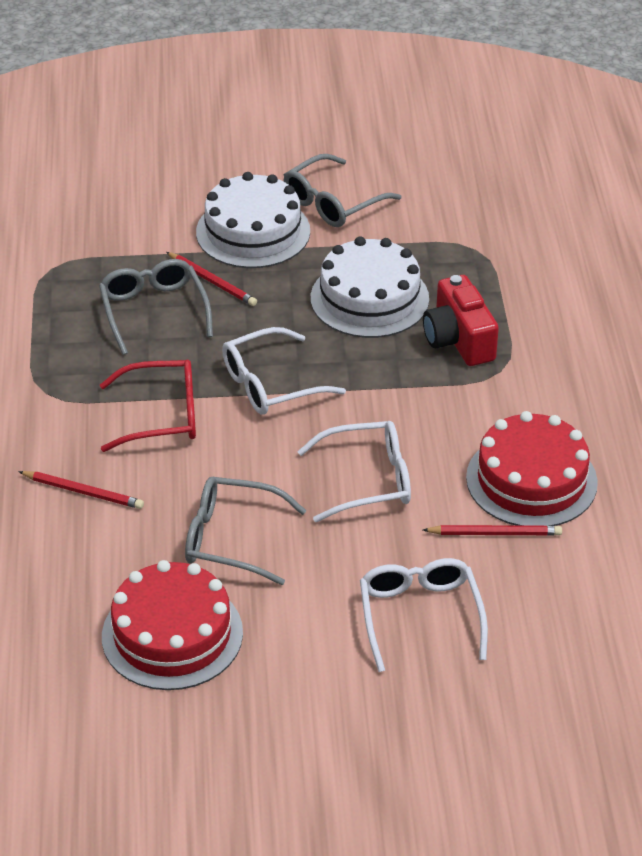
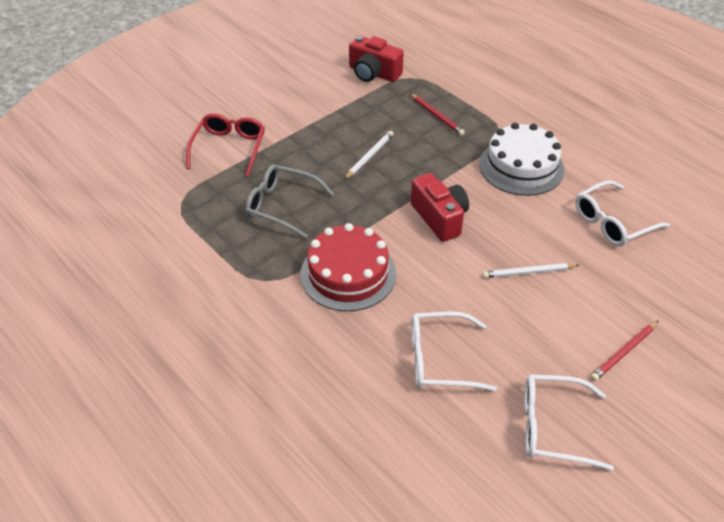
grey glasses: 3 -> 1
red cake: 2 -> 1
red camera: 1 -> 2
red pencil: 3 -> 2
white cake: 2 -> 1
white pencil: 0 -> 2

